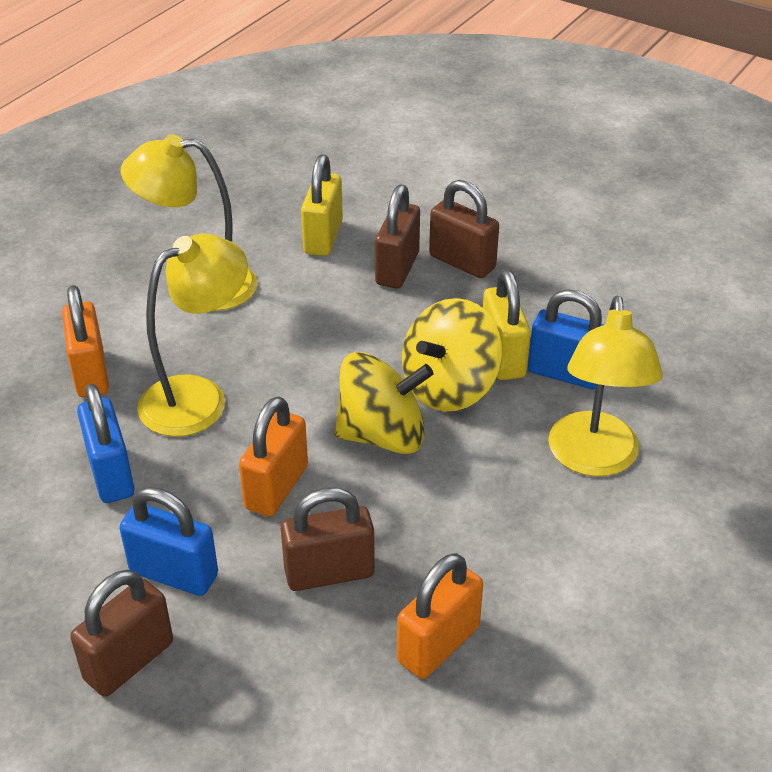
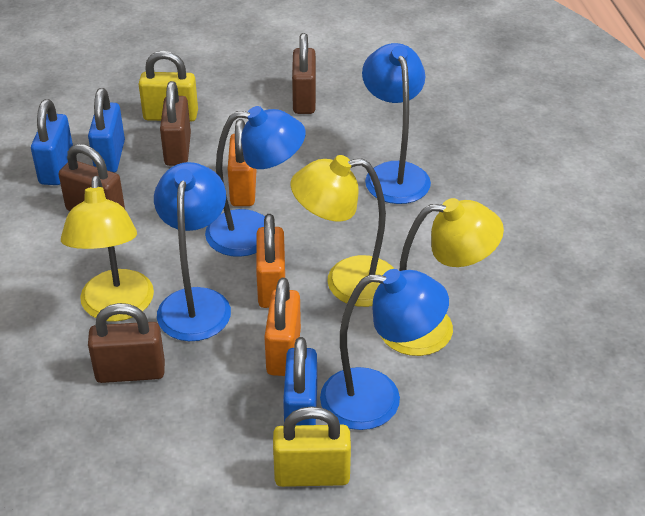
blue lamp: 0 -> 4
yellow spinning top: 2 -> 0

